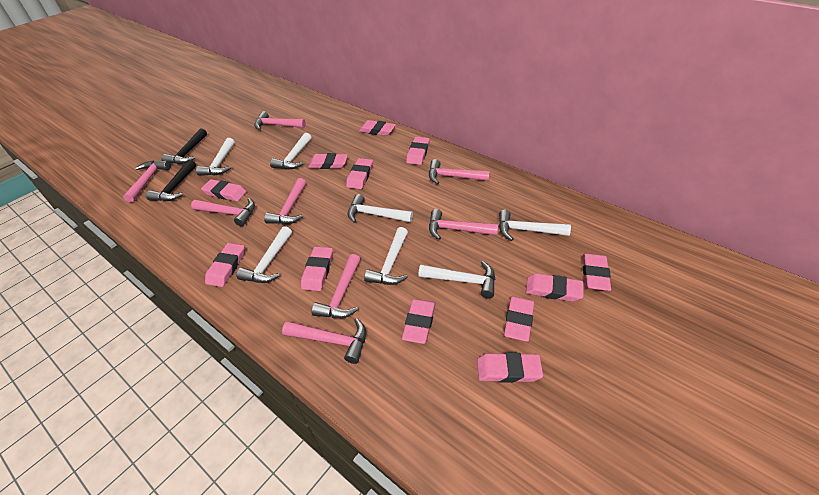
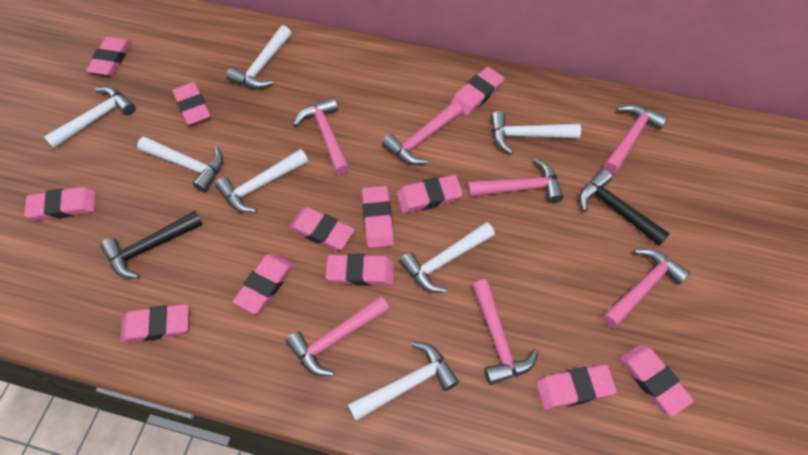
pink hammer: 8 -> 7

